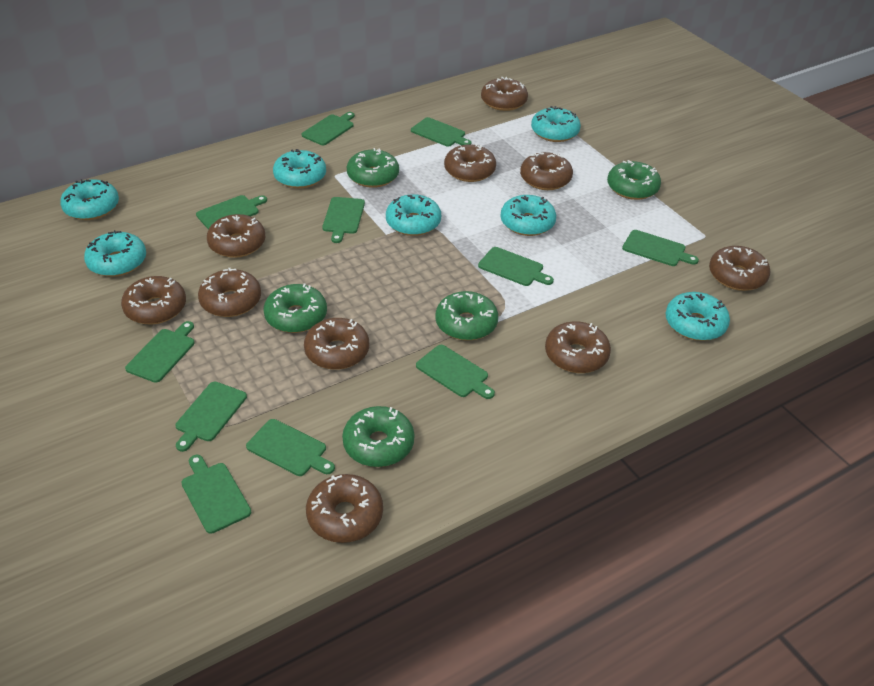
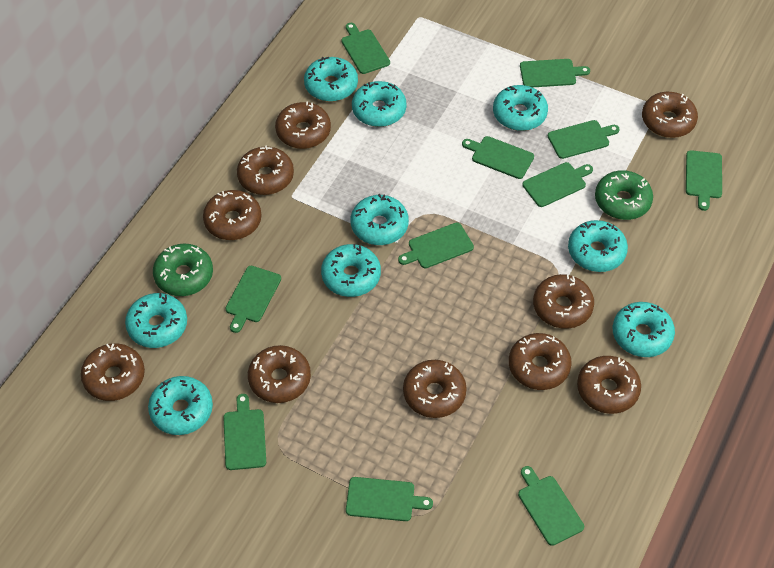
green donut: 5 -> 2
turquoise donut: 7 -> 9

